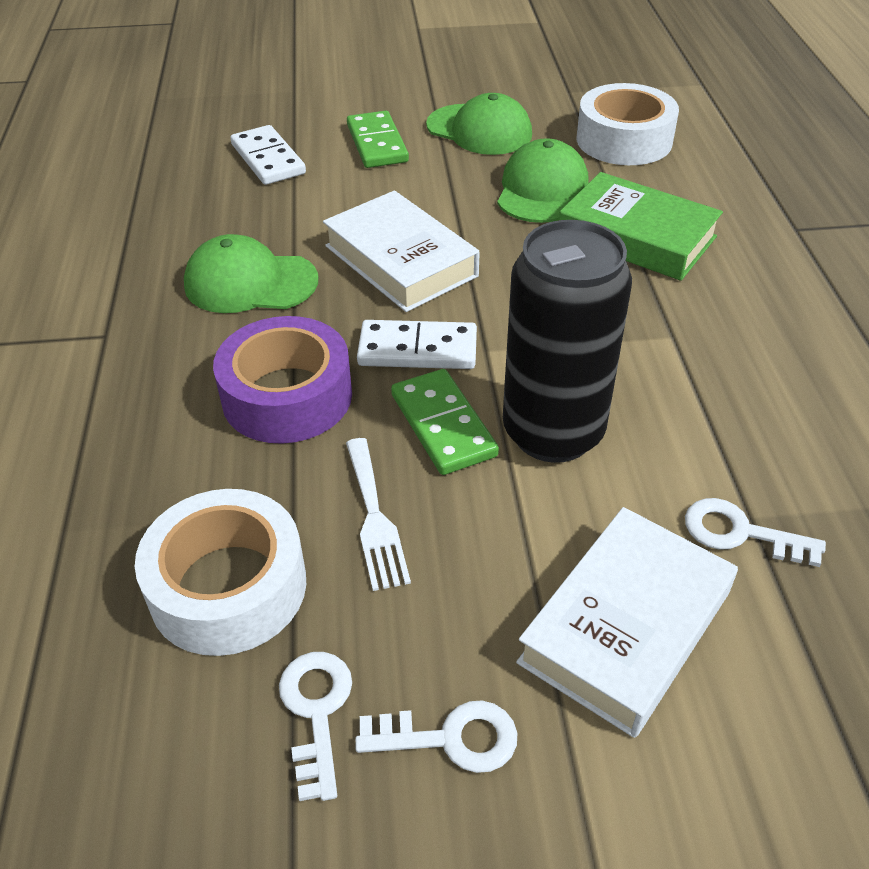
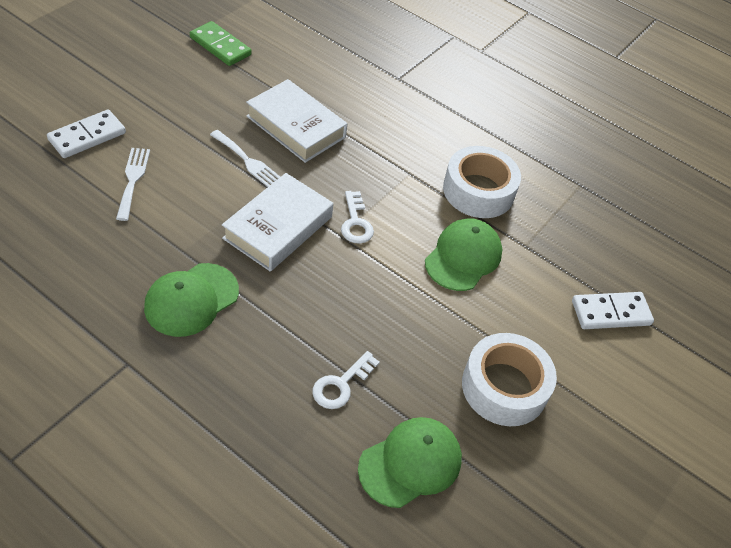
black can: 1 -> 0
green book: 1 -> 0
green domino: 2 -> 1
purple tape: 1 -> 0
white fork: 1 -> 2
white key: 3 -> 2

